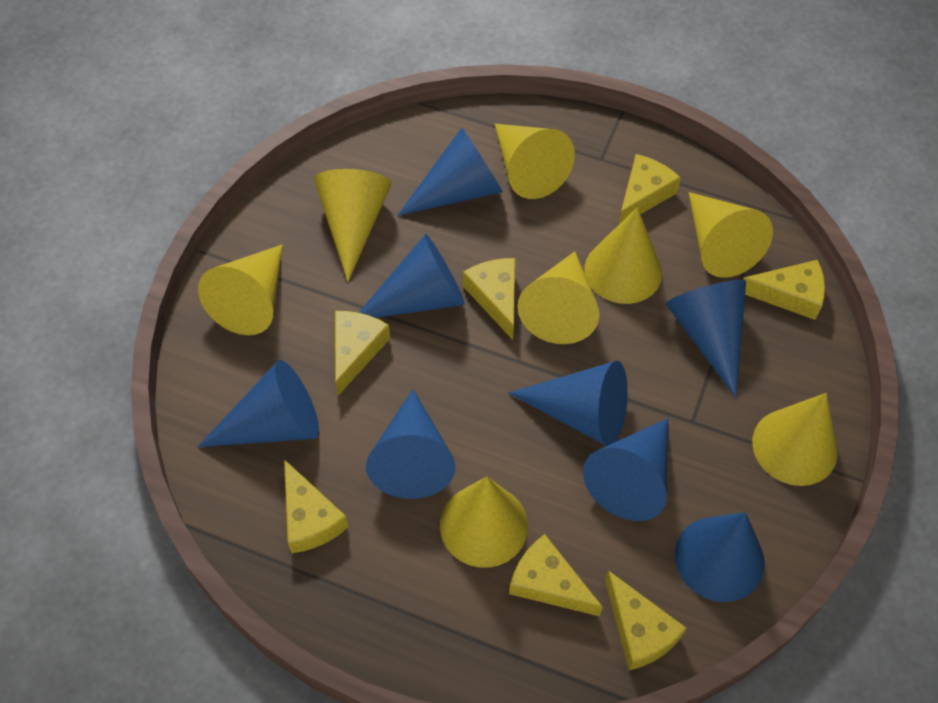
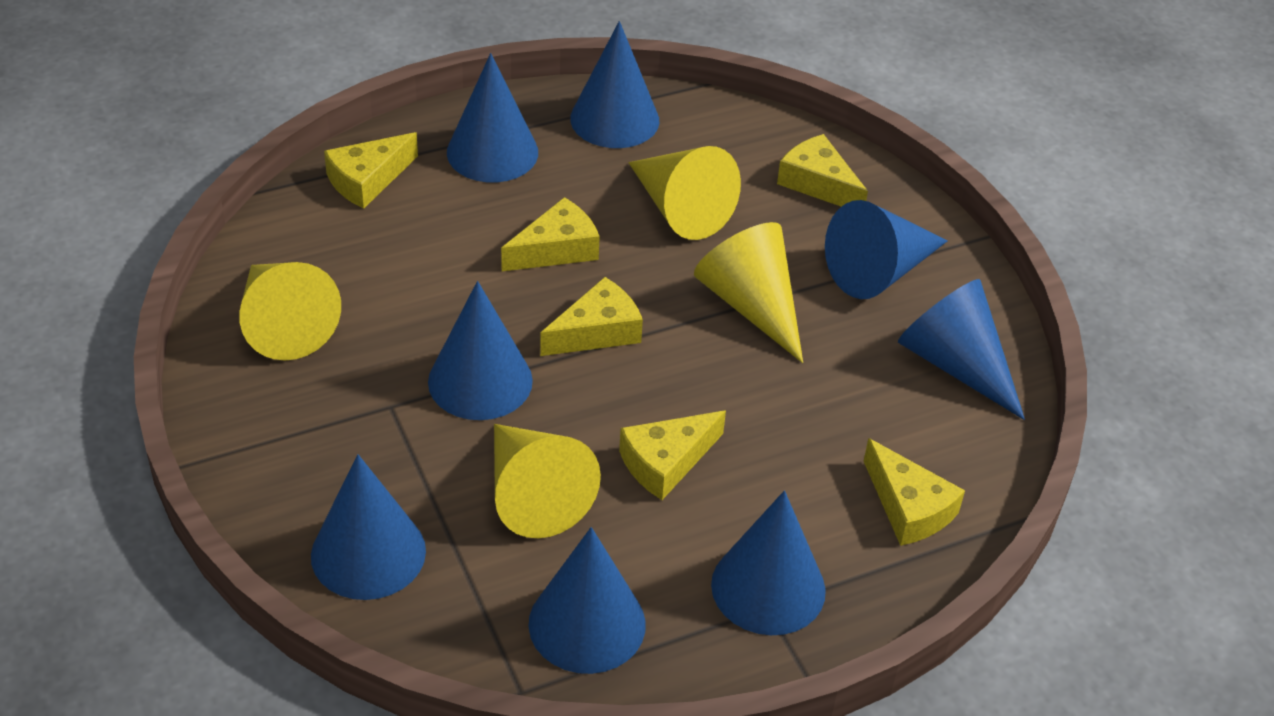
yellow cheese: 7 -> 6
yellow cone: 8 -> 4

